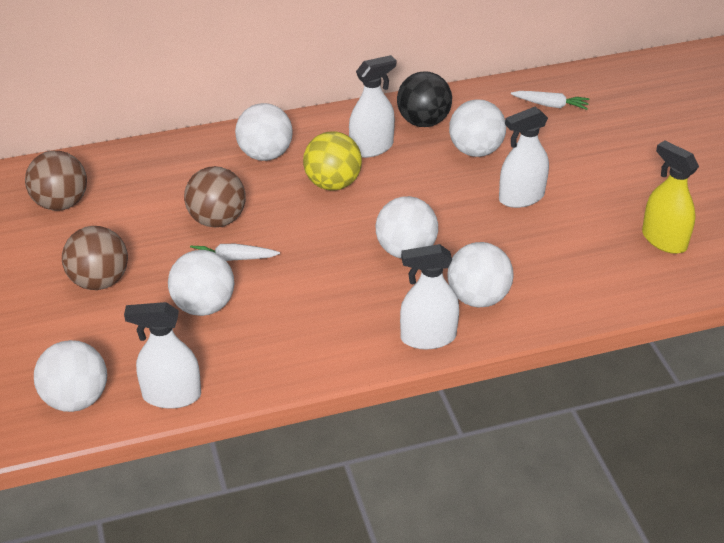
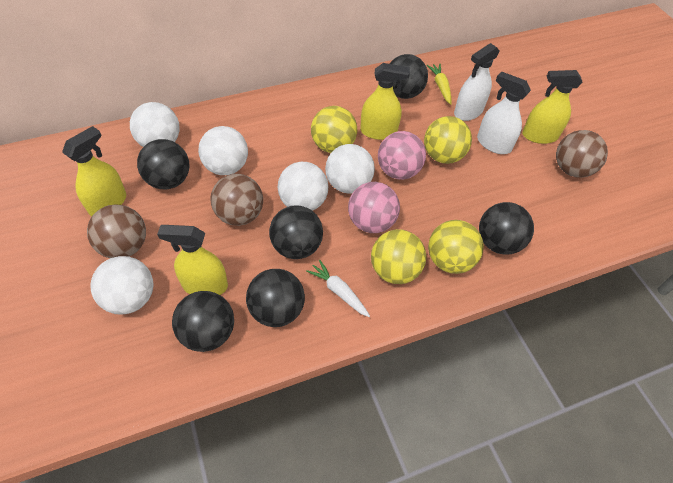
black ball: 1 -> 6
pink ball: 0 -> 2
white ball: 6 -> 5
white carrot: 2 -> 1
white spray bottle: 4 -> 2
yellow ball: 1 -> 4
yellow carrot: 0 -> 1
yellow spray bottle: 1 -> 4

